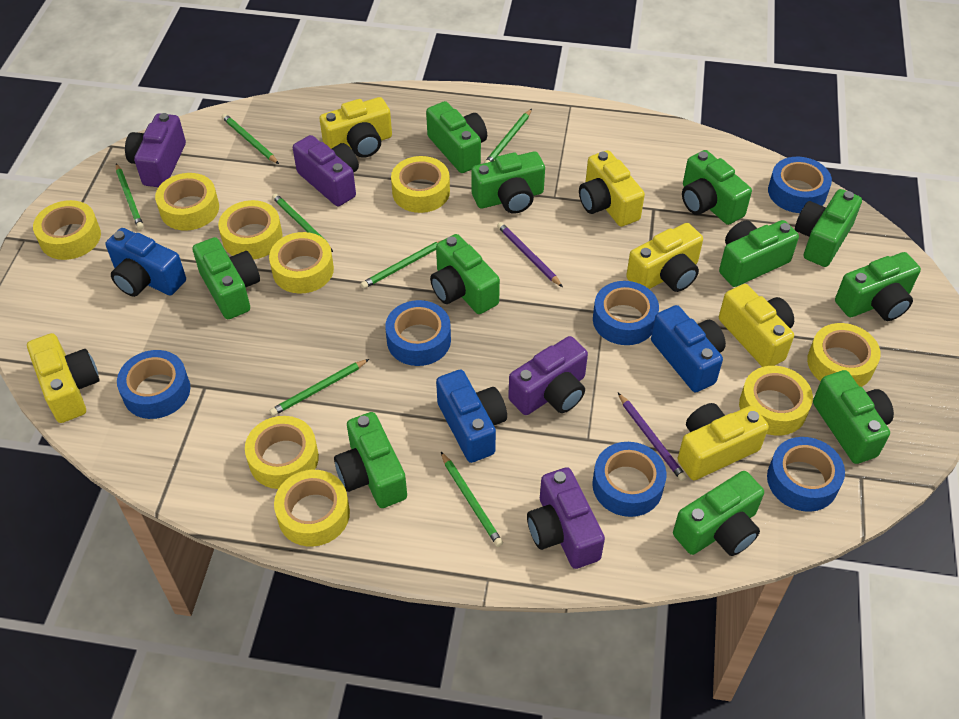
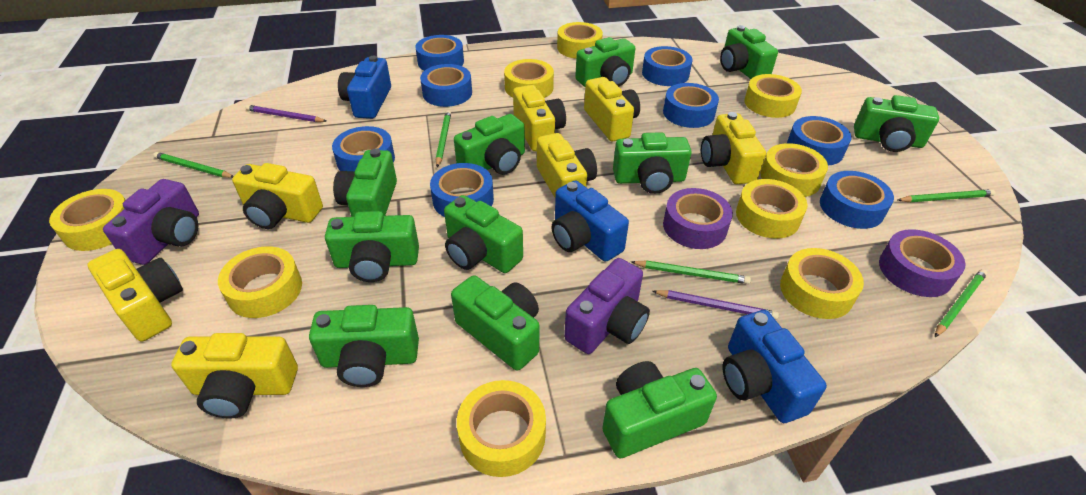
blue tape: 6 -> 8
green pencil: 7 -> 5
purple camera: 4 -> 2
purple tape: 0 -> 2
yellow camera: 6 -> 7

